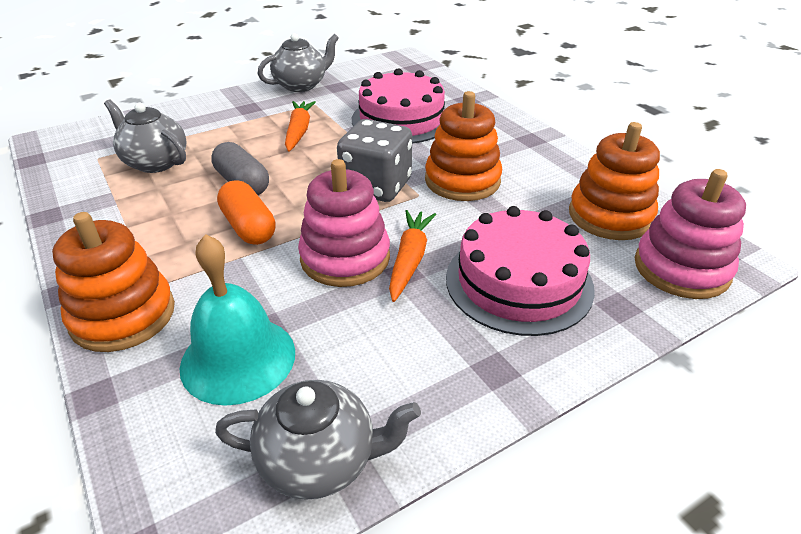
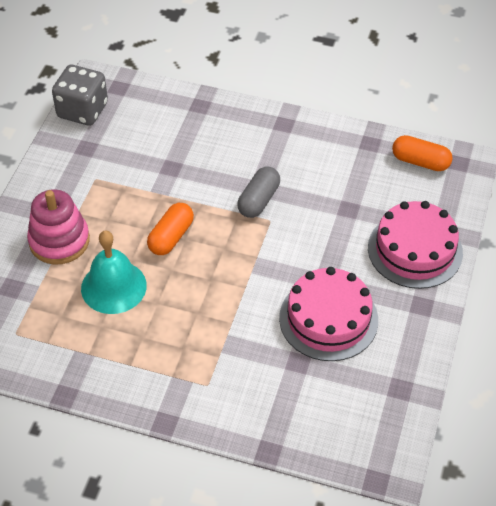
grey teapot: 3 -> 0
orange capsule: 1 -> 2
orange carrot: 2 -> 0
orange stacking toy: 3 -> 0
pink stacking toy: 2 -> 1

